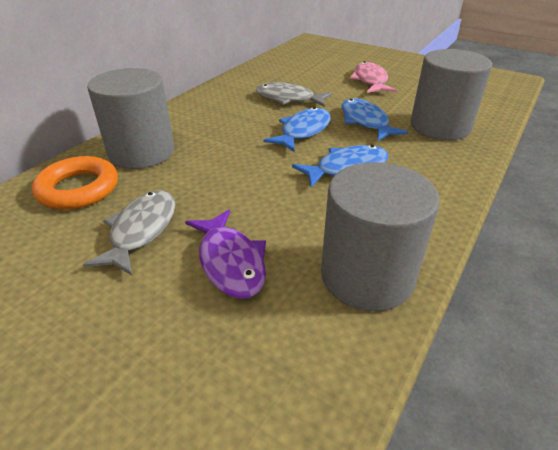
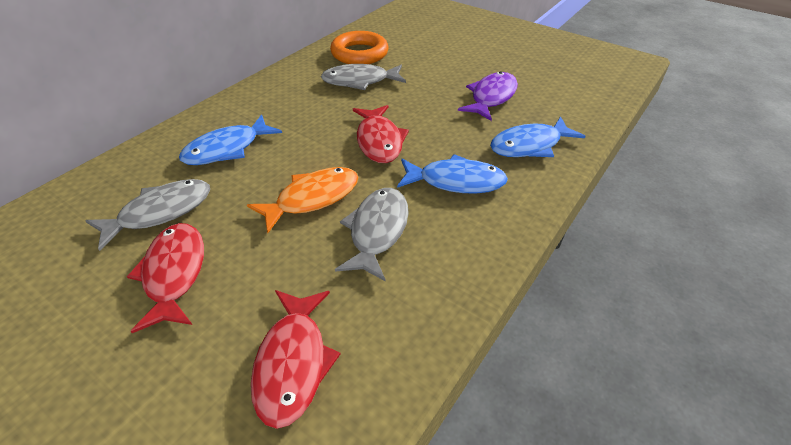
grey cylinder: 3 -> 0
grey fish: 2 -> 3
orange fish: 0 -> 1
pink fish: 1 -> 0
red fish: 0 -> 3

